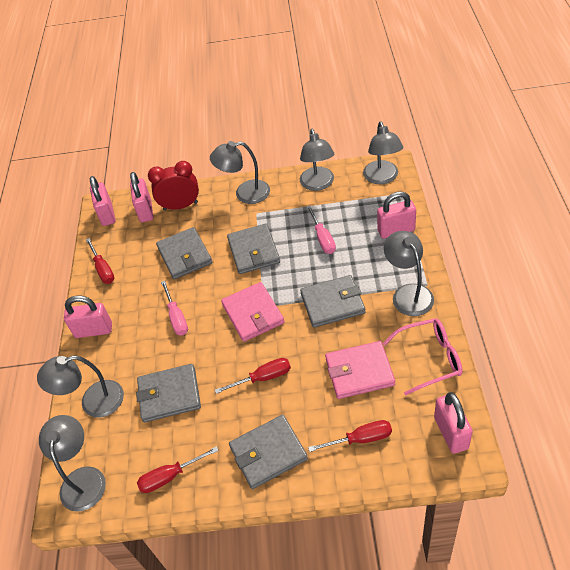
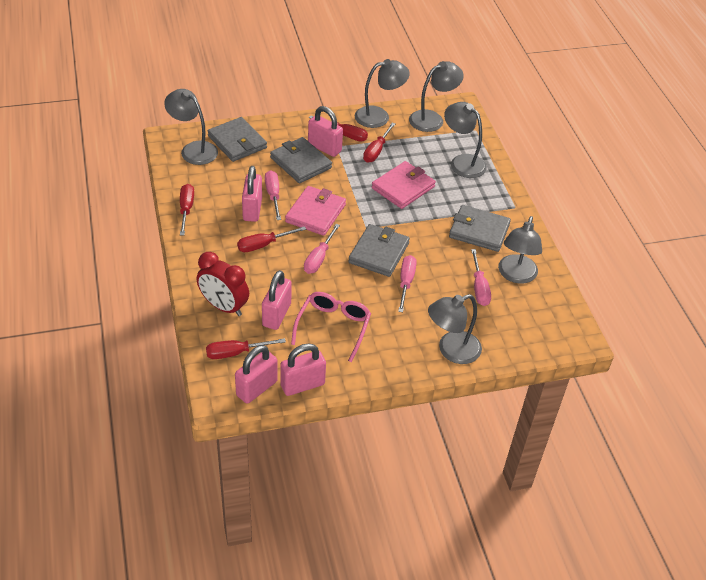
grey wallet: 5 -> 4
pink screwdriver: 2 -> 4
red screwdriver: 4 -> 5

